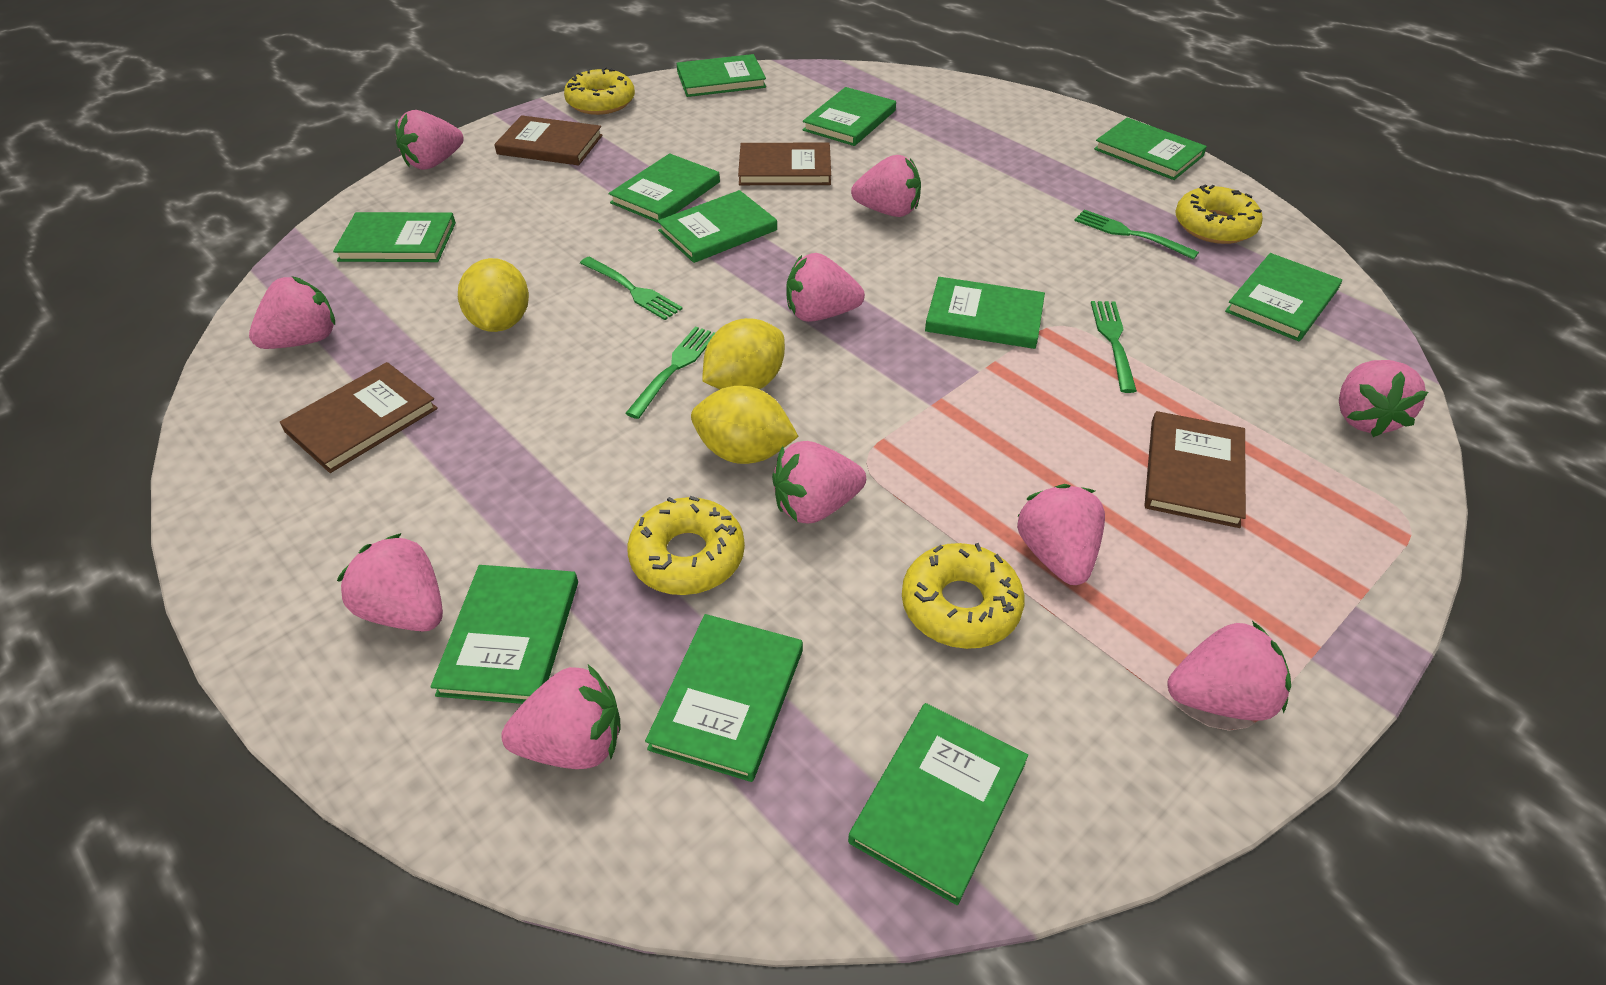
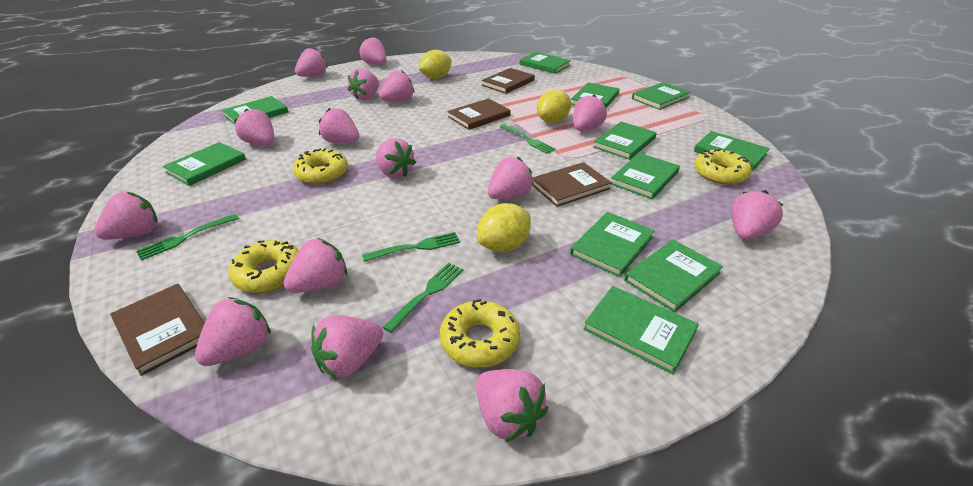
pink strawberry: 10 -> 15

